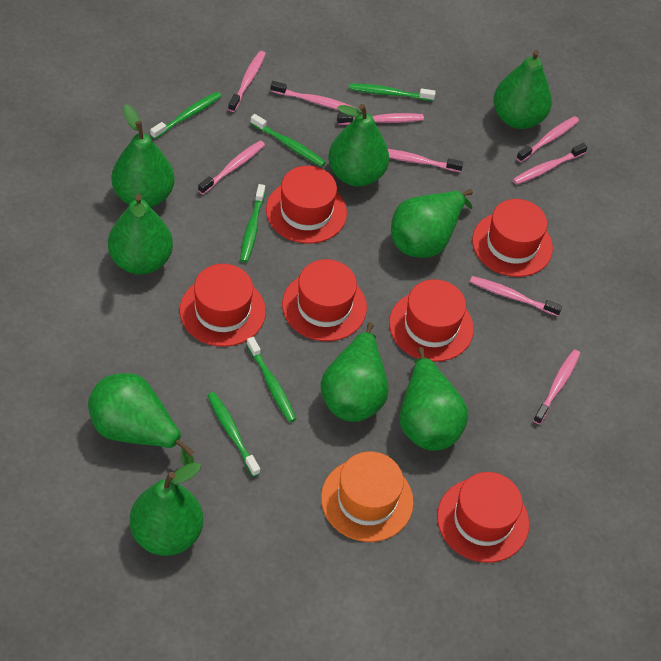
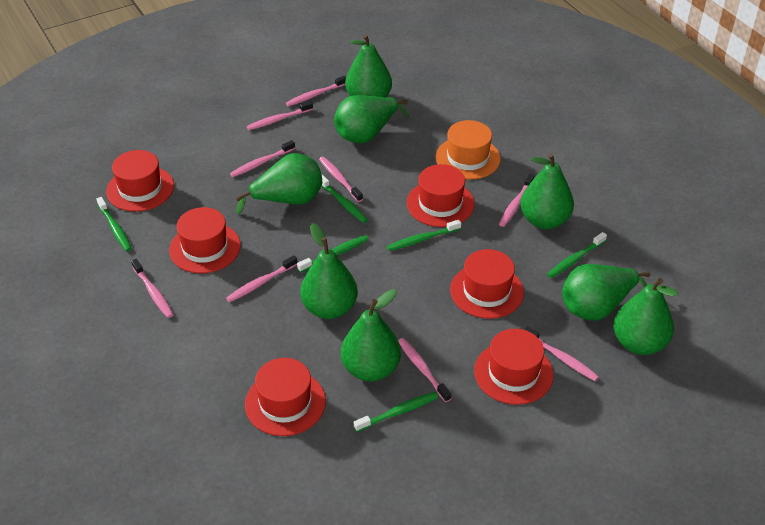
green pear: 9 -> 8

